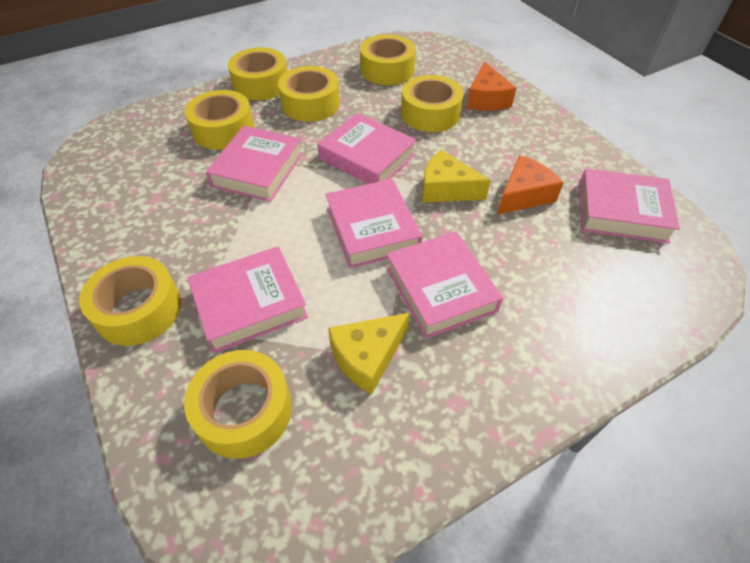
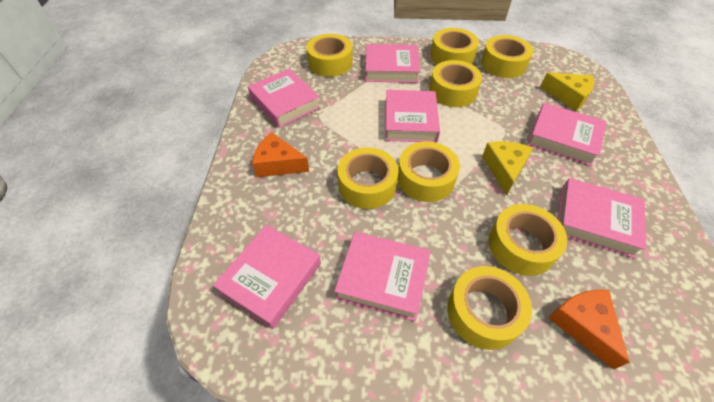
pink book: 6 -> 7
yellow tape: 7 -> 8

